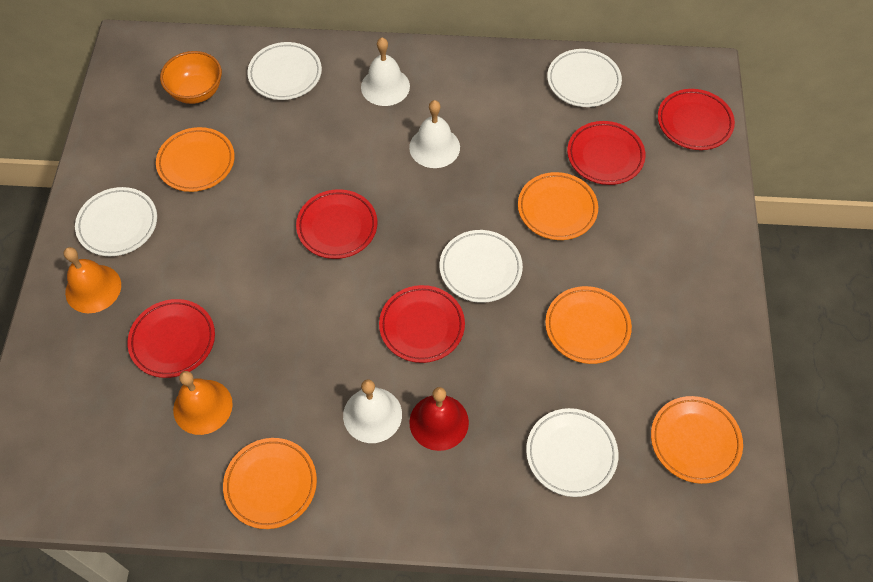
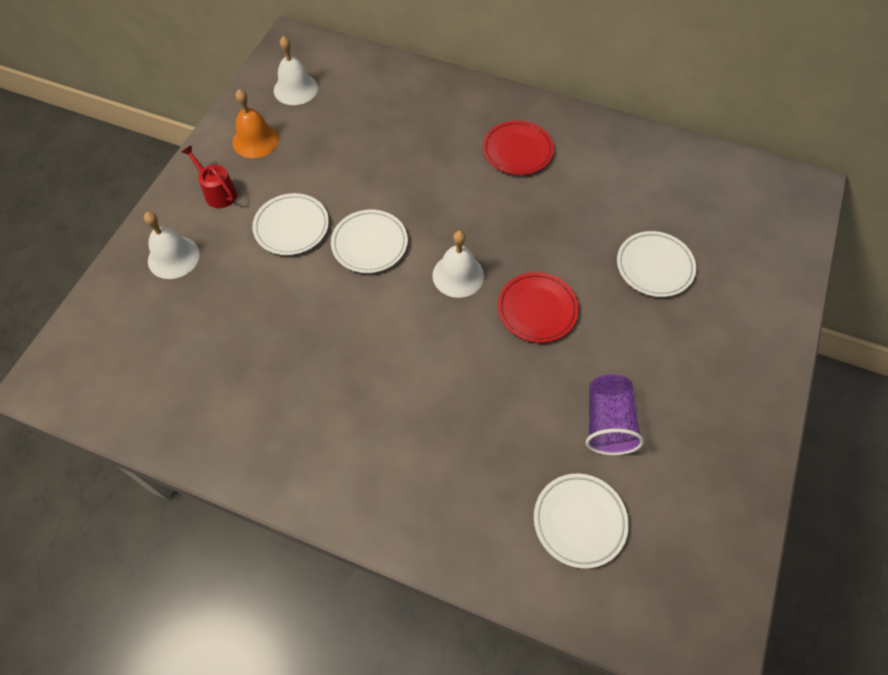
orange bell: 2 -> 1
orange bowl: 1 -> 0
orange plate: 5 -> 0
purple cup: 0 -> 1
red bell: 1 -> 0
red plate: 5 -> 2
red watering can: 0 -> 1
white plate: 5 -> 4

